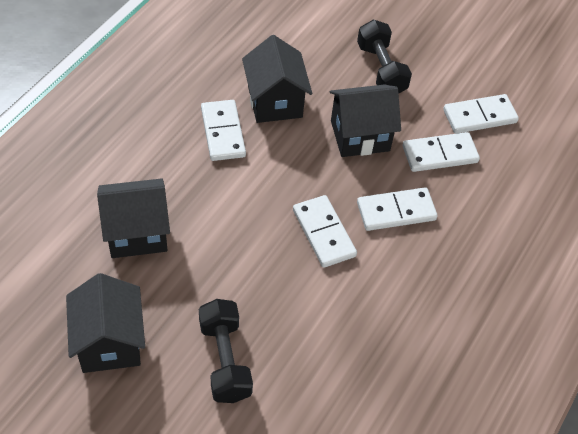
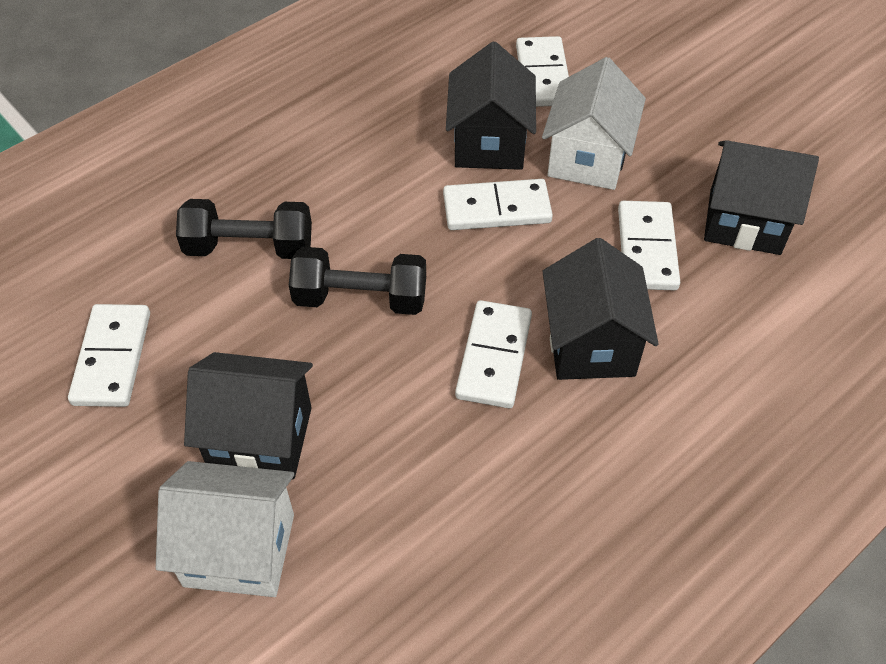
white house: 0 -> 2

